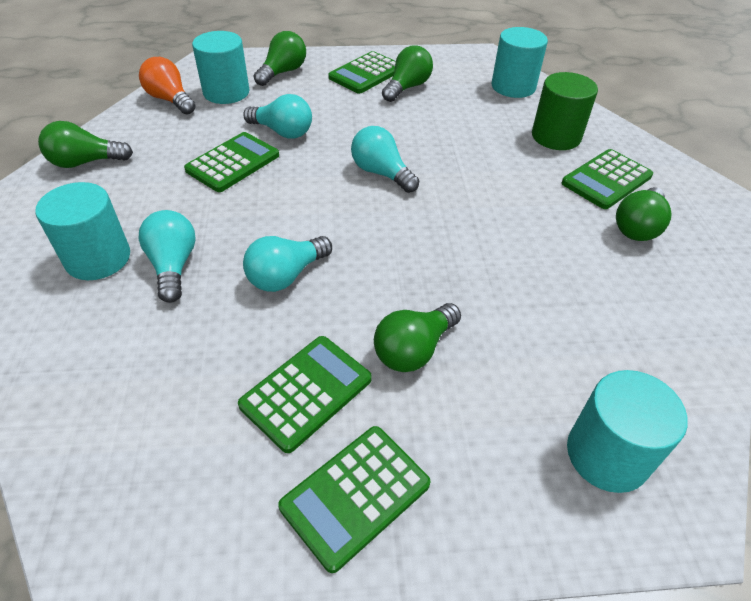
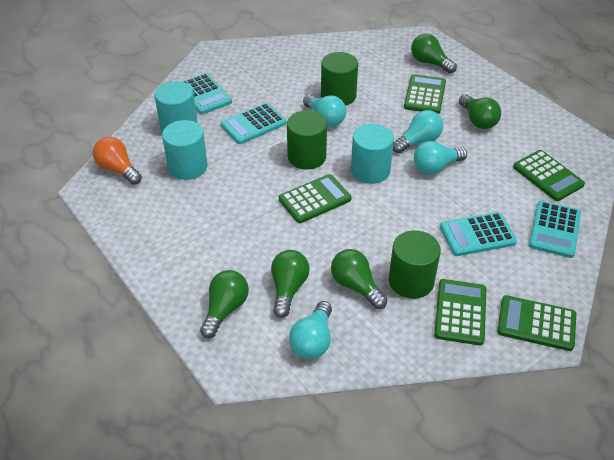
green cylinder: 1 -> 3
turquoise calculator: 0 -> 4
turquoise cylinder: 4 -> 3

